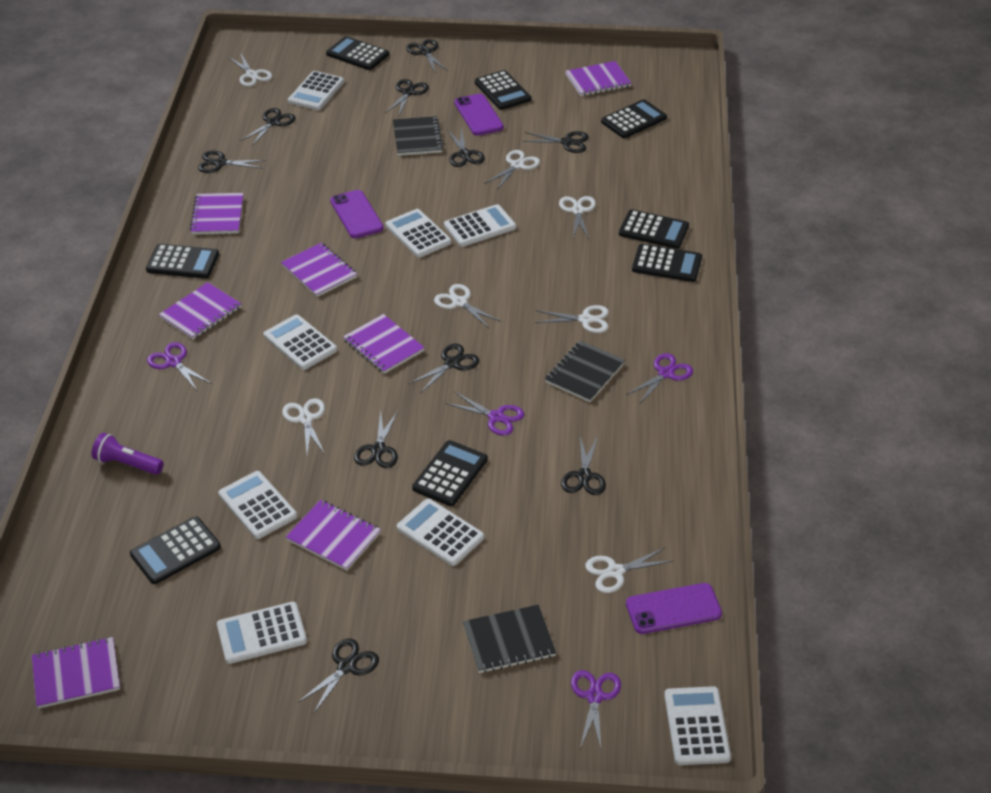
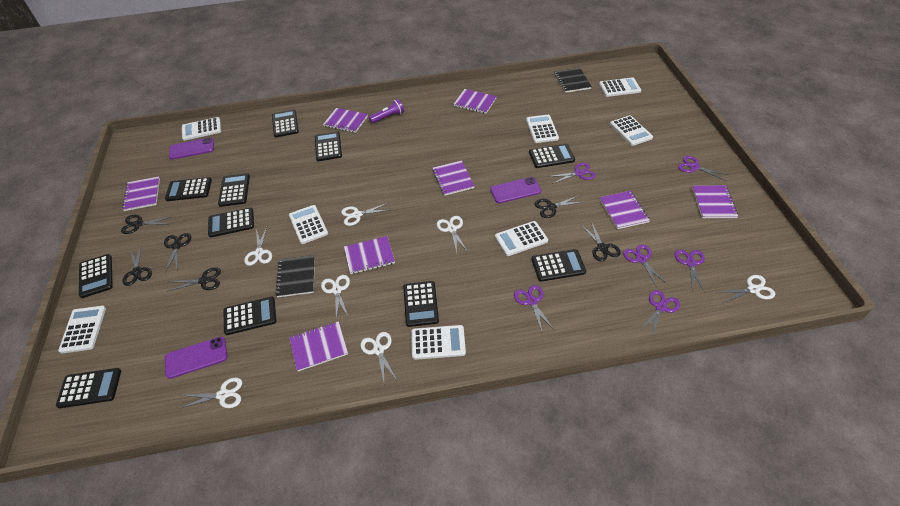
black calculator: 8 -> 11
black notebook: 3 -> 2
black scissors: 10 -> 6
purple notebook: 7 -> 8
purple scissors: 4 -> 6

